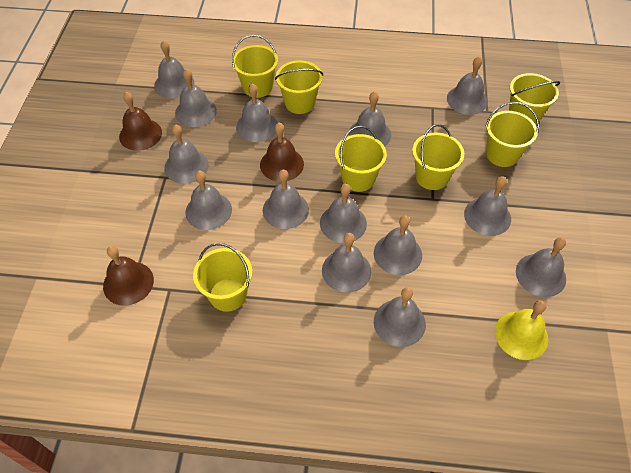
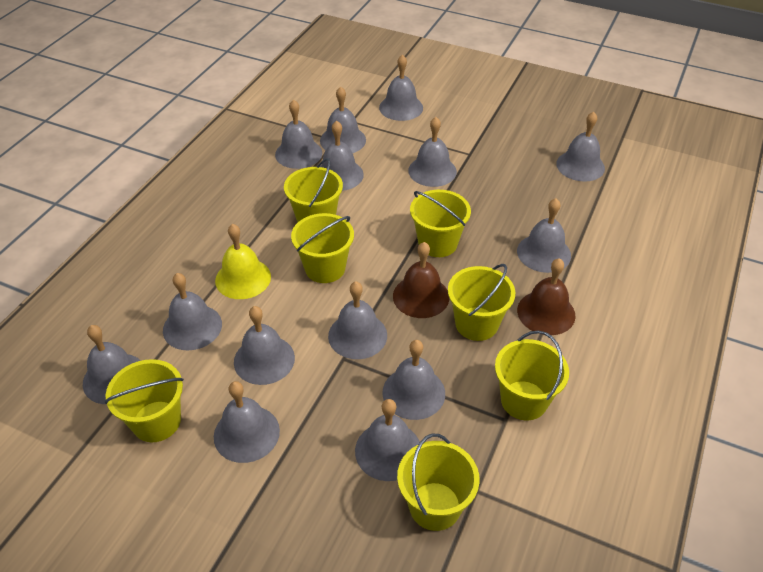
brown bell: 3 -> 2

